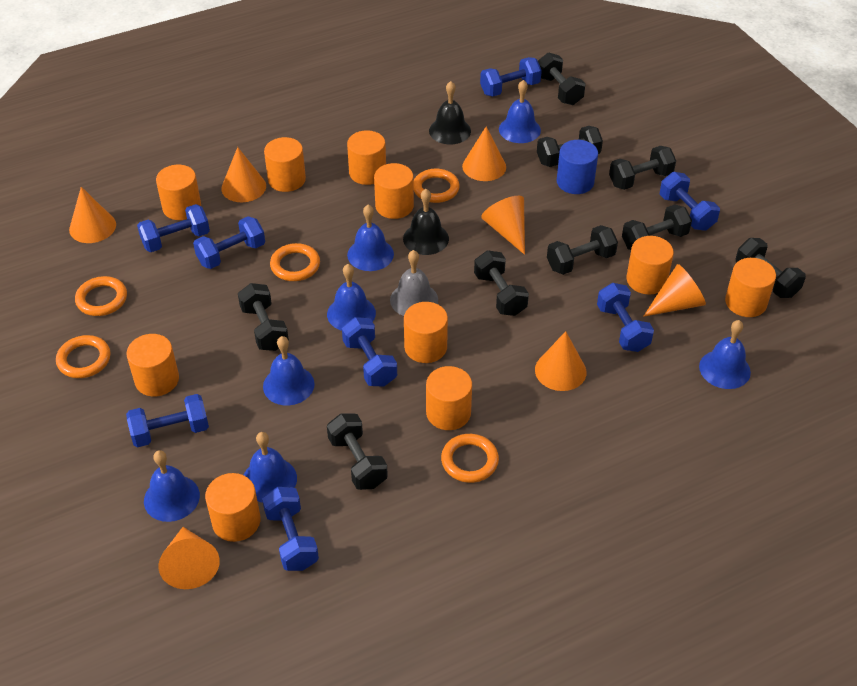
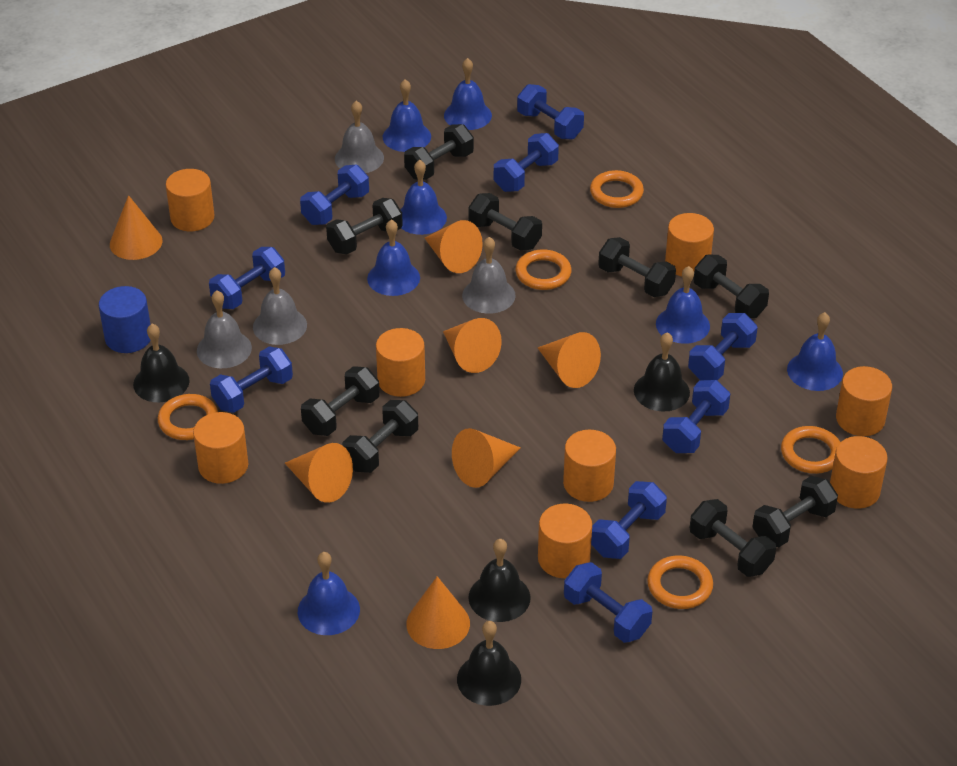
black bell: 2 -> 4
blue dumbbell: 8 -> 9
grey bell: 1 -> 4
orange cylinder: 10 -> 8

